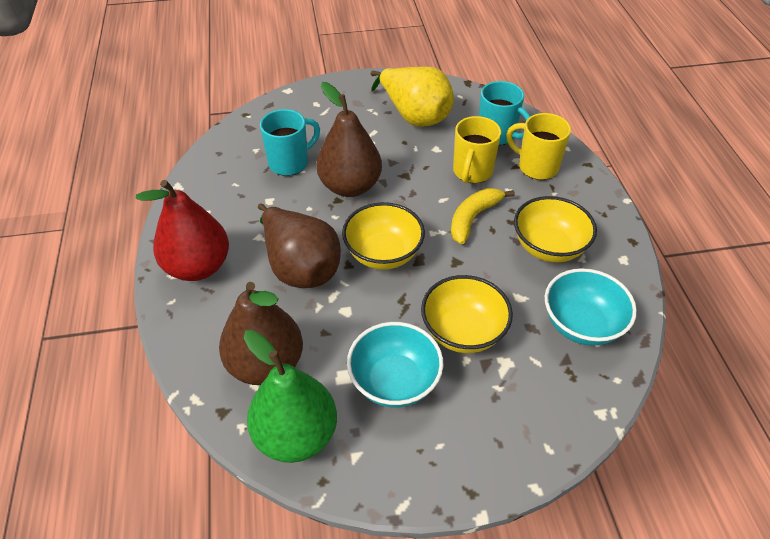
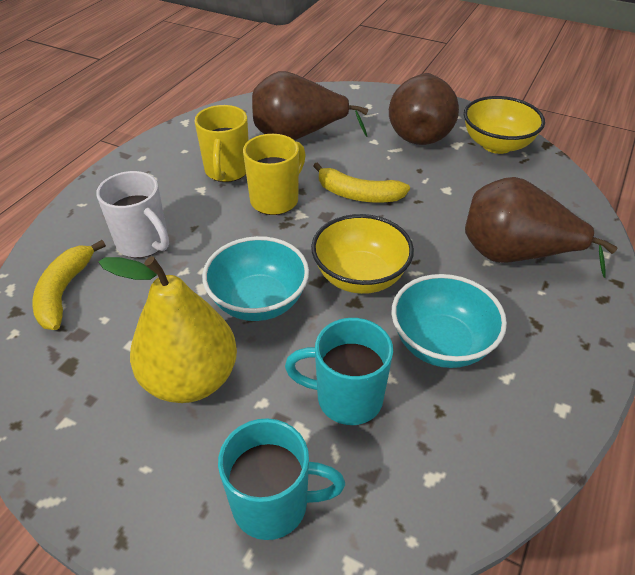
green pear: 1 -> 0
red pear: 1 -> 0
white mug: 0 -> 1
yellow banana: 1 -> 2
yellow bowl: 3 -> 2

